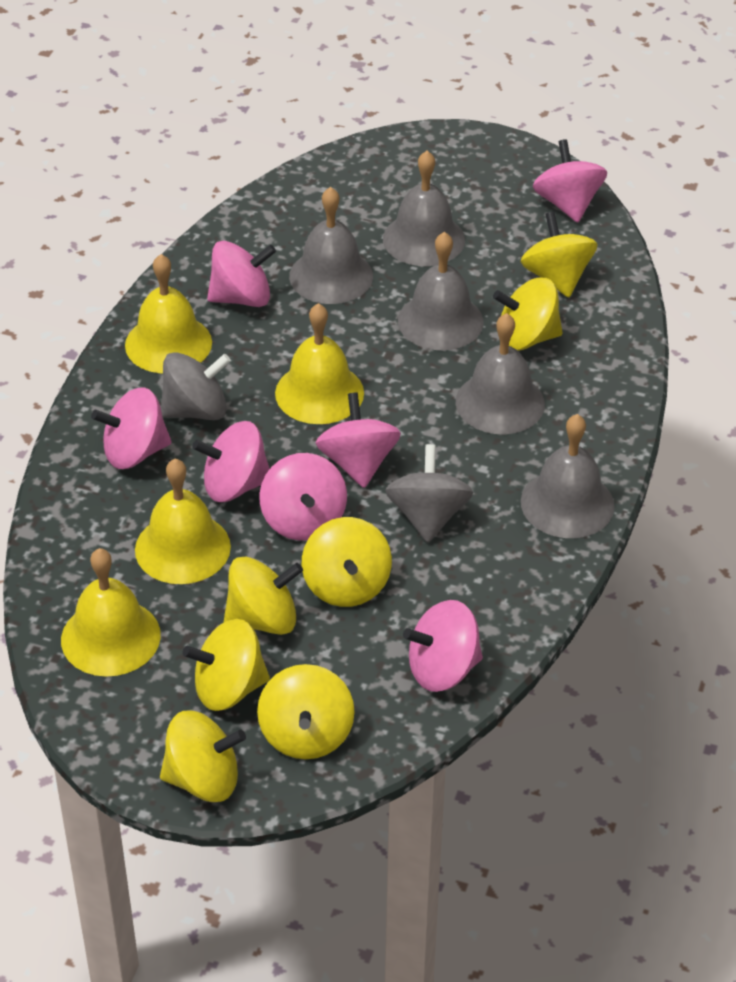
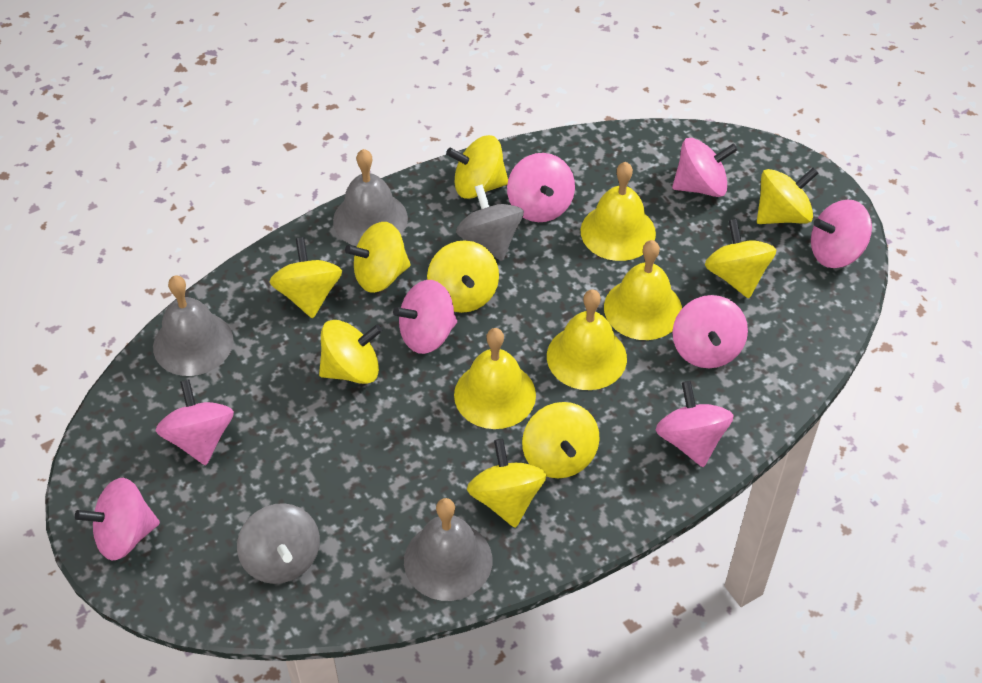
grey bell: 5 -> 3
pink spinning top: 7 -> 8
yellow spinning top: 7 -> 9

